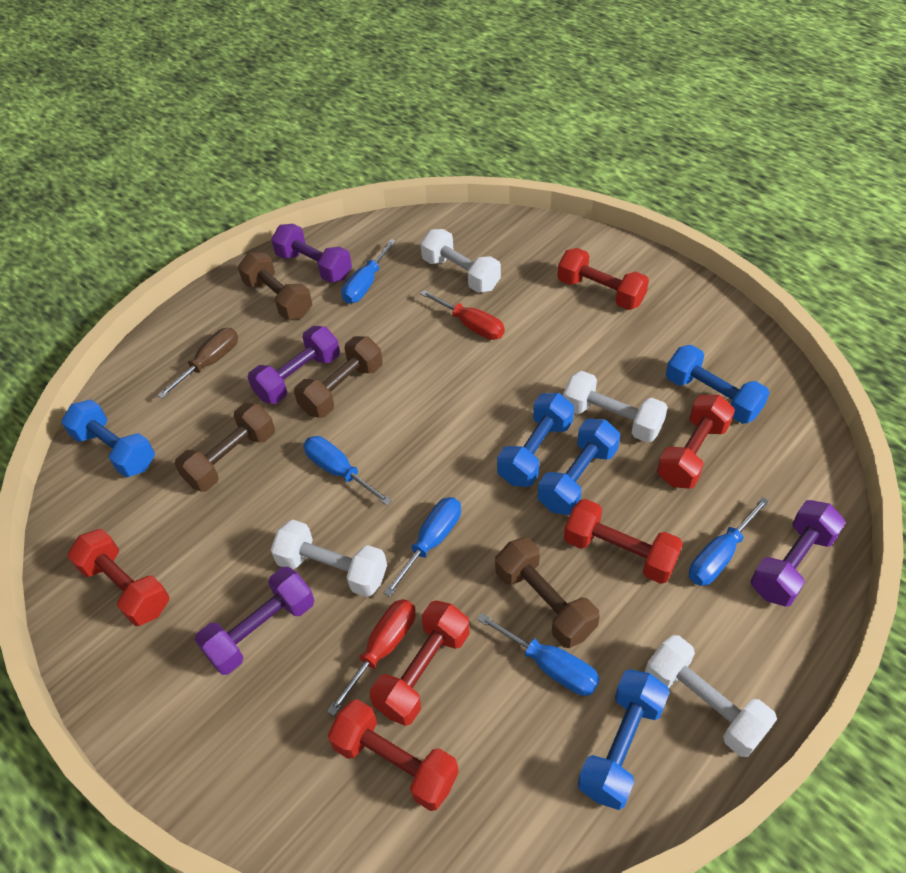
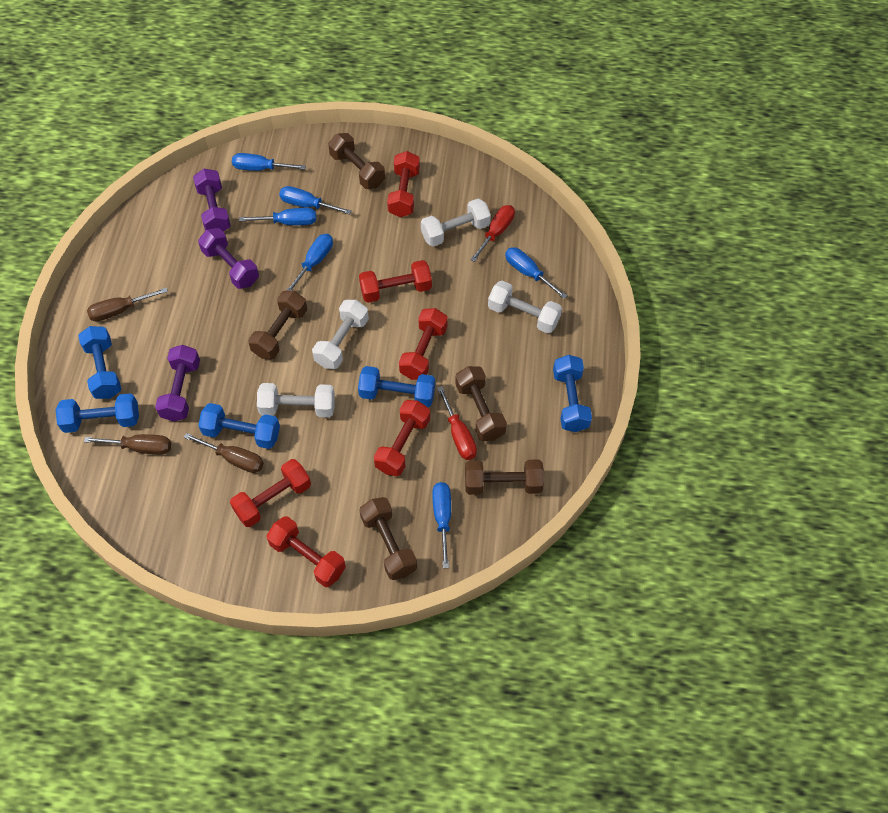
blue screwdriver: 5 -> 6
brown dumbbell: 4 -> 5
brown screwdriver: 1 -> 3
purple dumbbell: 4 -> 3

